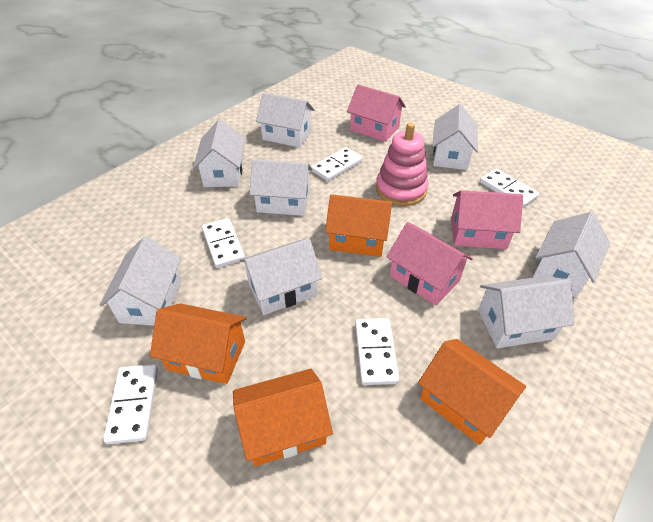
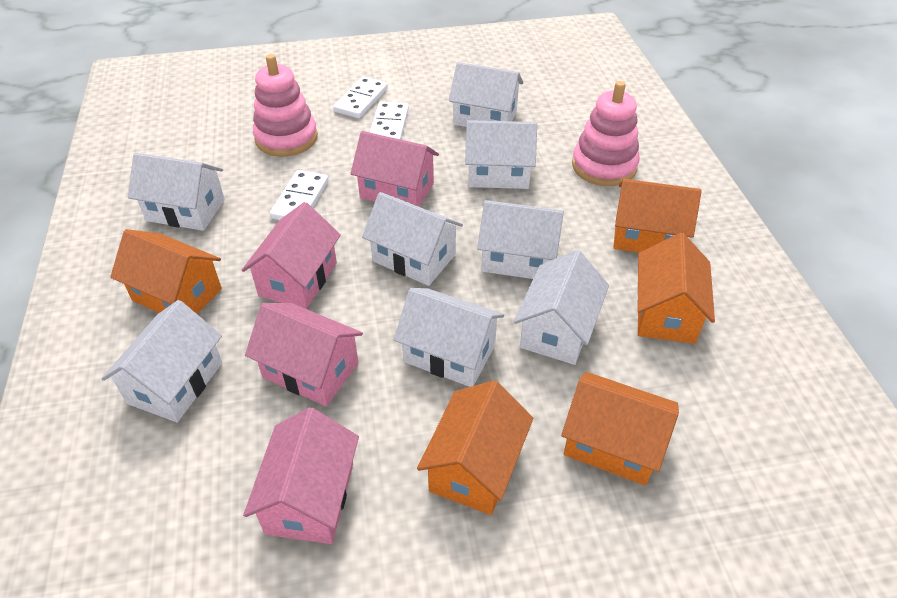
orange house: 4 -> 5
pink house: 3 -> 4
pink stacking toy: 1 -> 2
white domino: 5 -> 3

